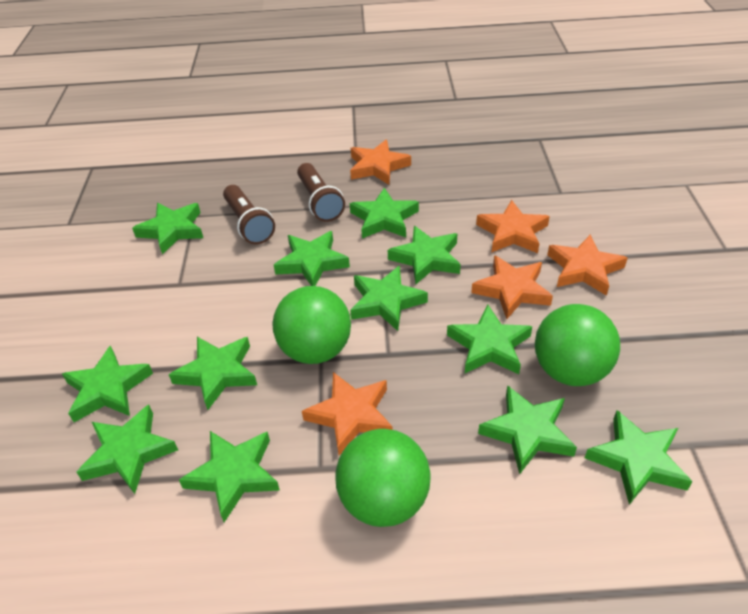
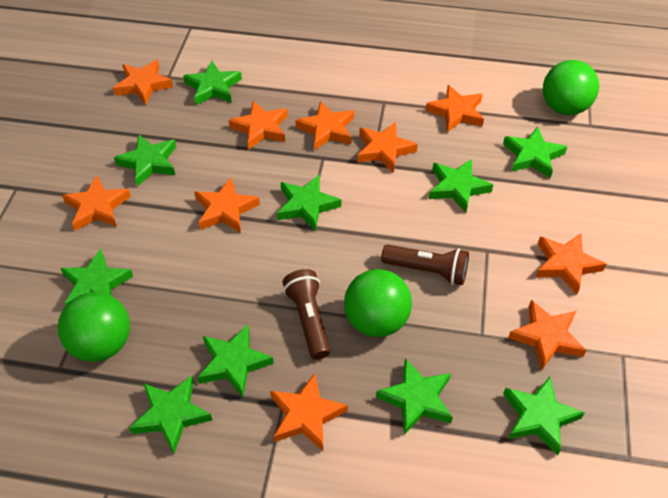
green star: 12 -> 10
orange star: 5 -> 10

